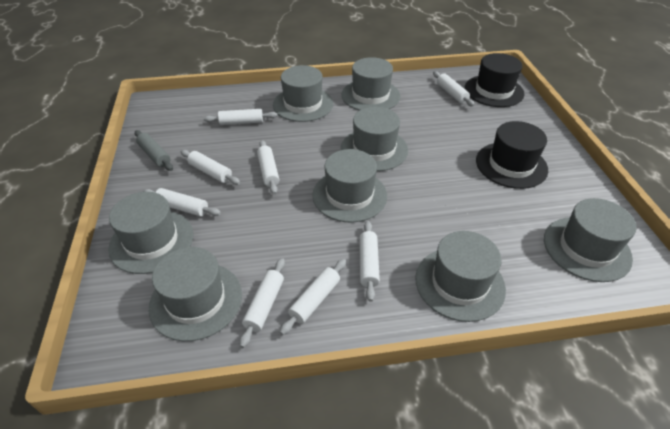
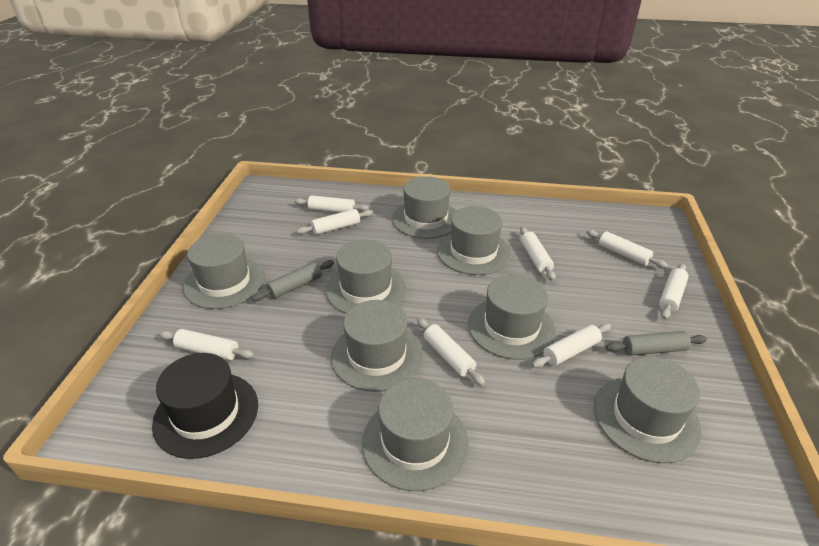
black hat: 2 -> 1
grey rolling pin: 1 -> 2

